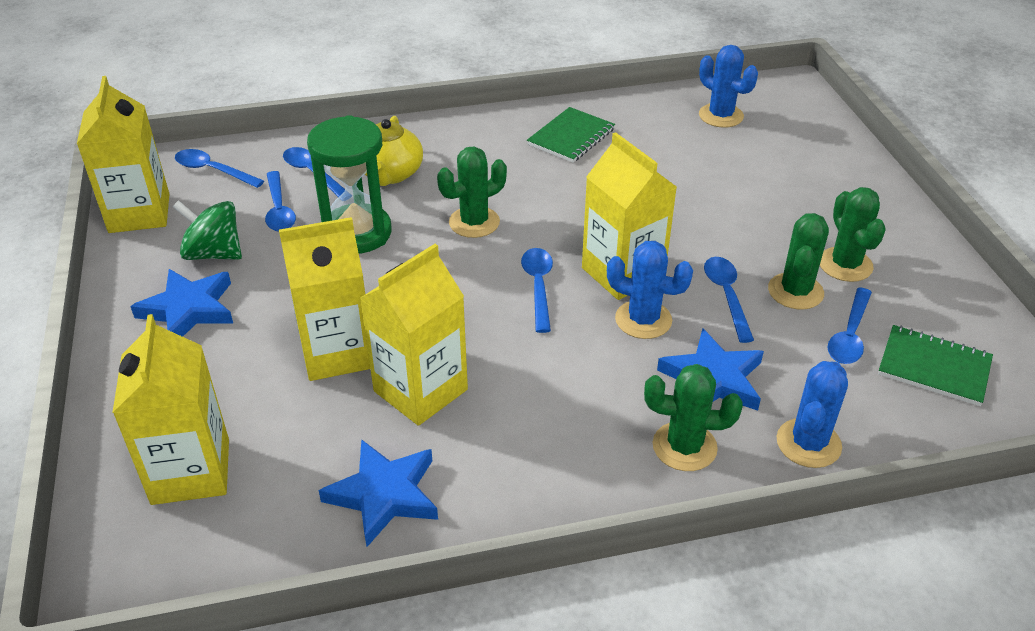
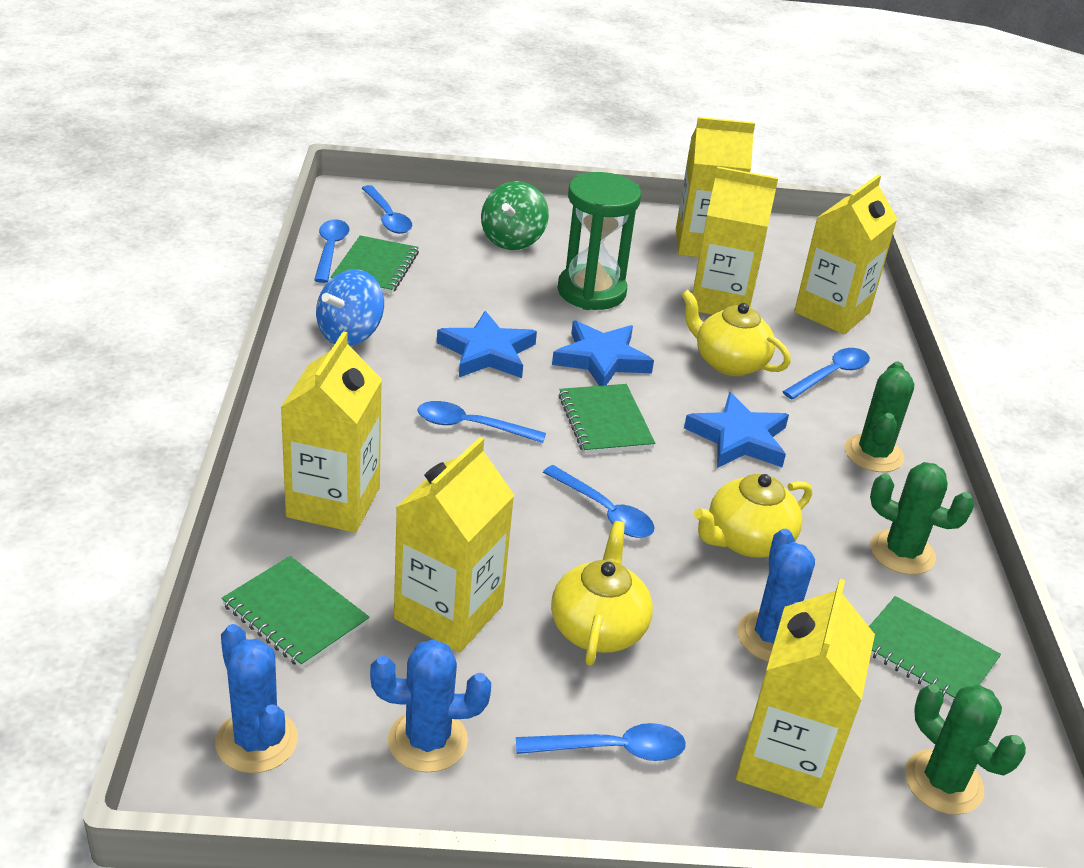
blue spinning top: 0 -> 1
green cactus: 4 -> 3
green notebook: 2 -> 4
yellow carton: 5 -> 6
yellow teapot: 1 -> 3

